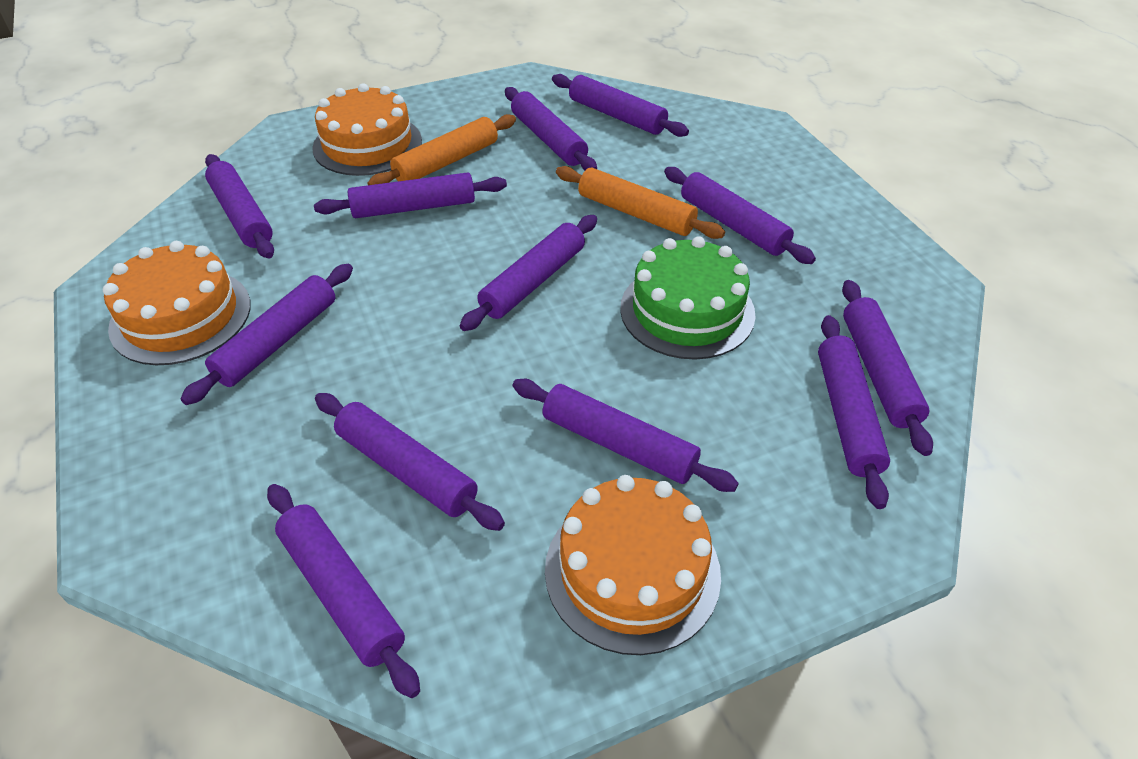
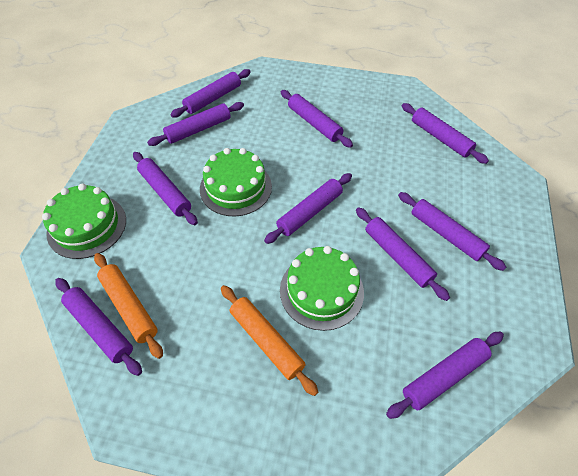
green cake: 1 -> 3
orange cake: 3 -> 0
purple rolling pin: 12 -> 10

